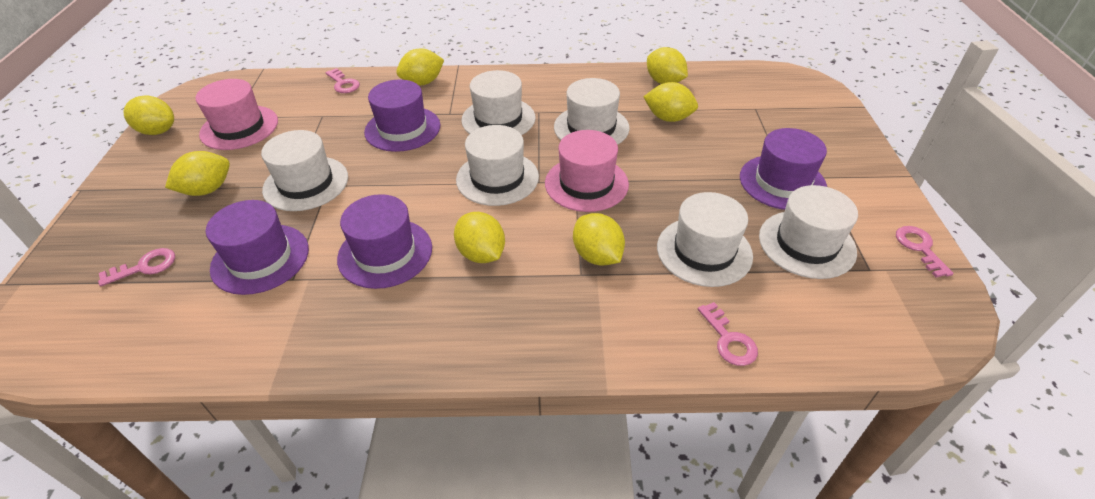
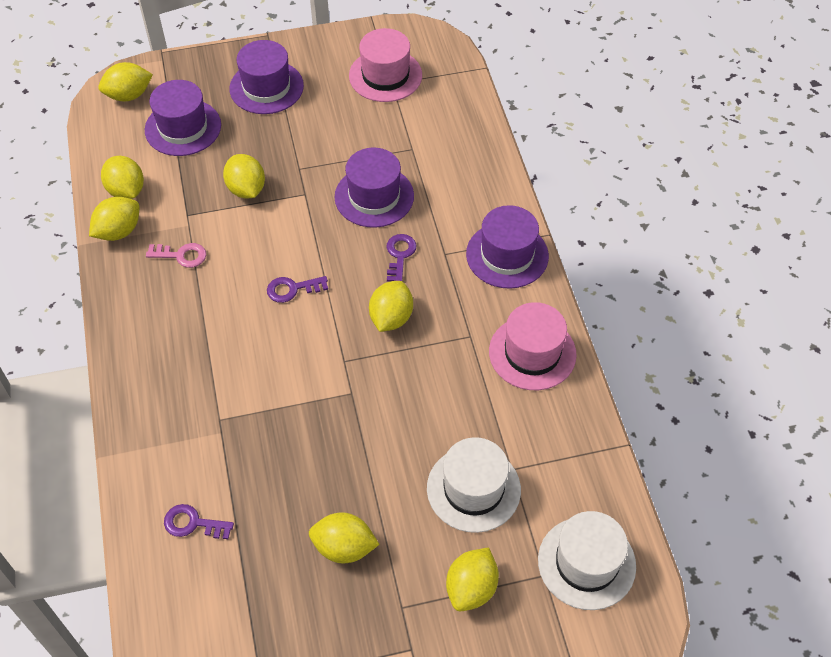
pink key: 4 -> 1
purple key: 0 -> 3
white hat: 6 -> 2

